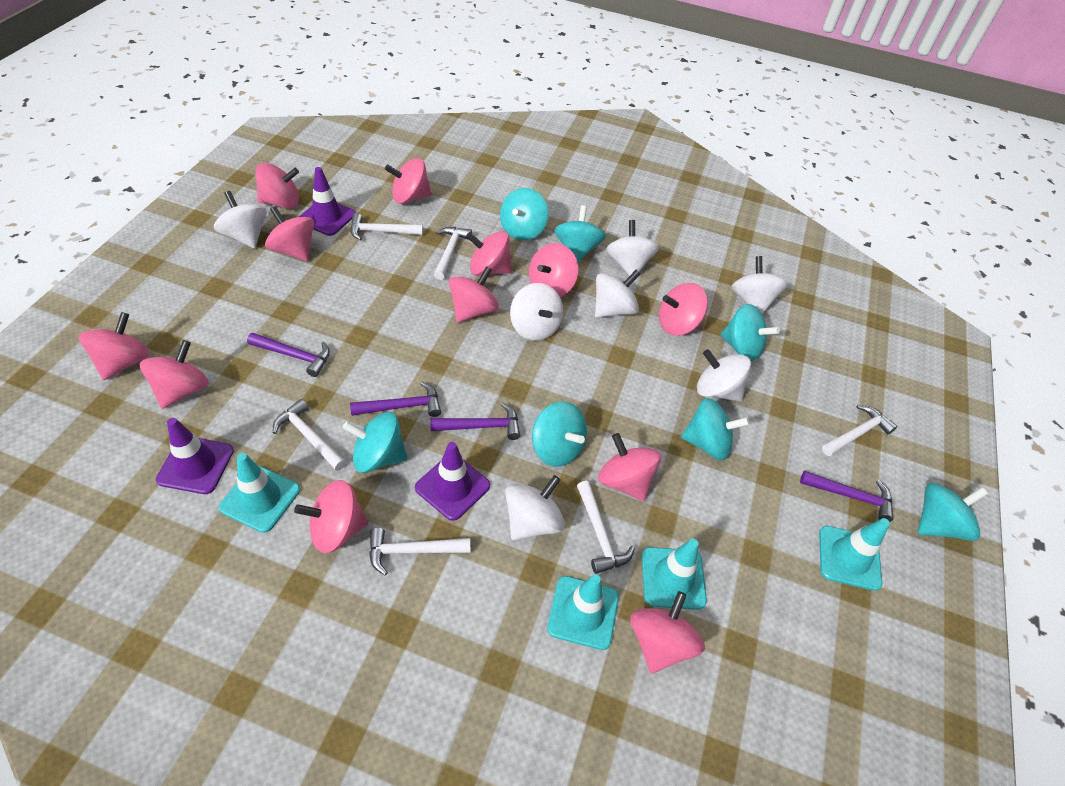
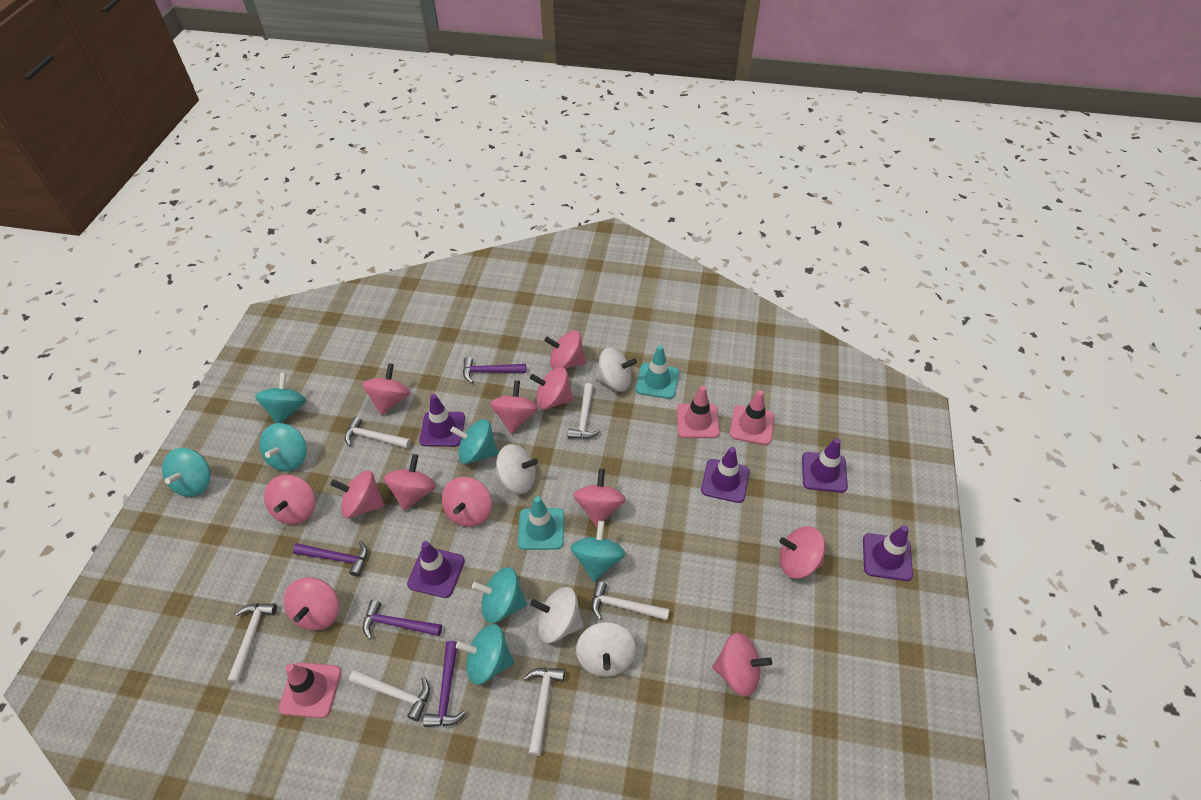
pink traffic cone: 0 -> 3
purple traffic cone: 3 -> 5
turquoise traffic cone: 4 -> 2
white spinning top: 7 -> 4

